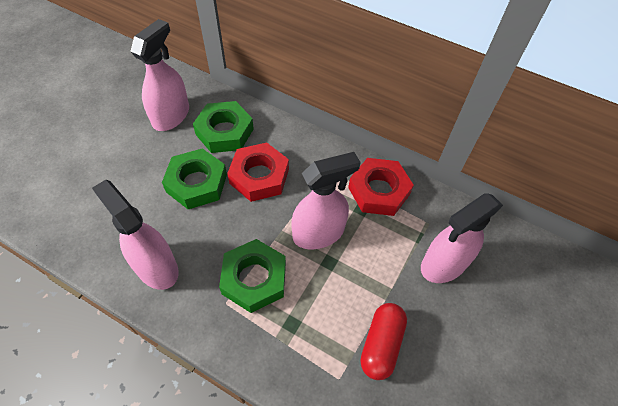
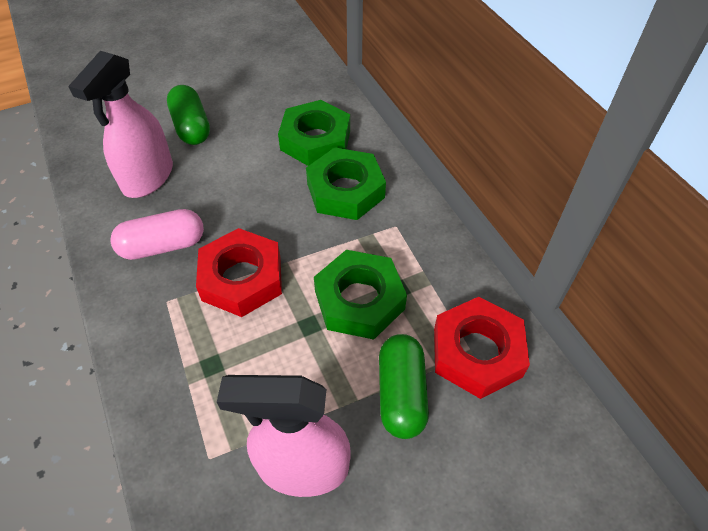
green capsule: 0 -> 2
pink capsule: 0 -> 1
pink spray bottle: 4 -> 2
red capsule: 1 -> 0

